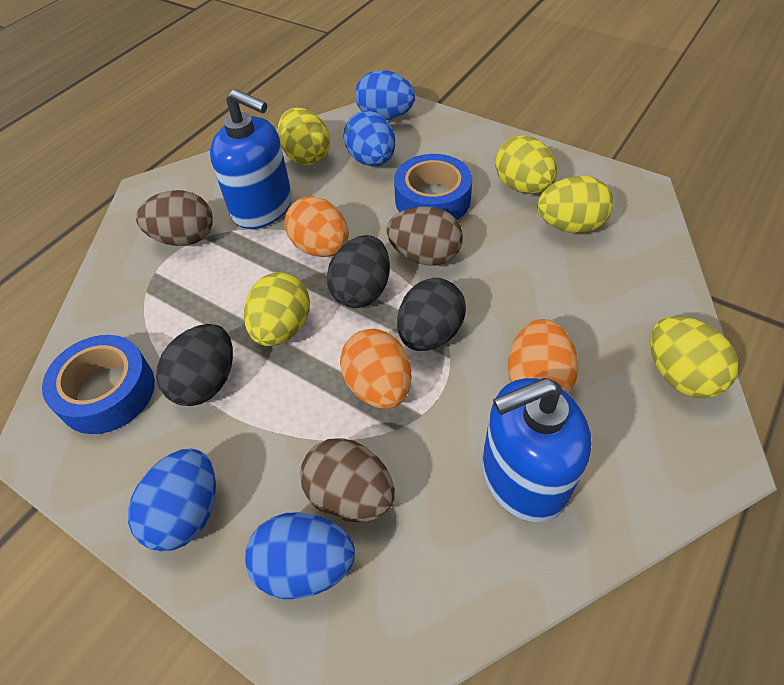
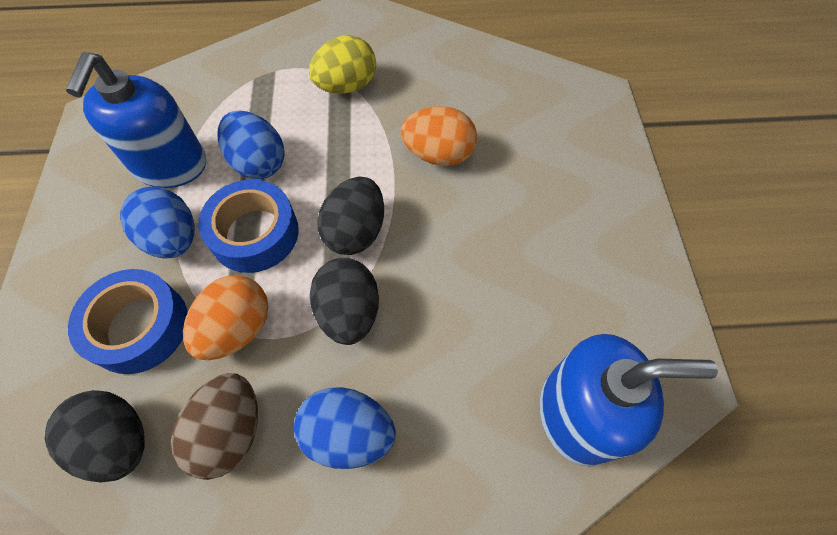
blue egg: 4 -> 3
brown egg: 3 -> 1
orange egg: 3 -> 2
yellow egg: 5 -> 1

